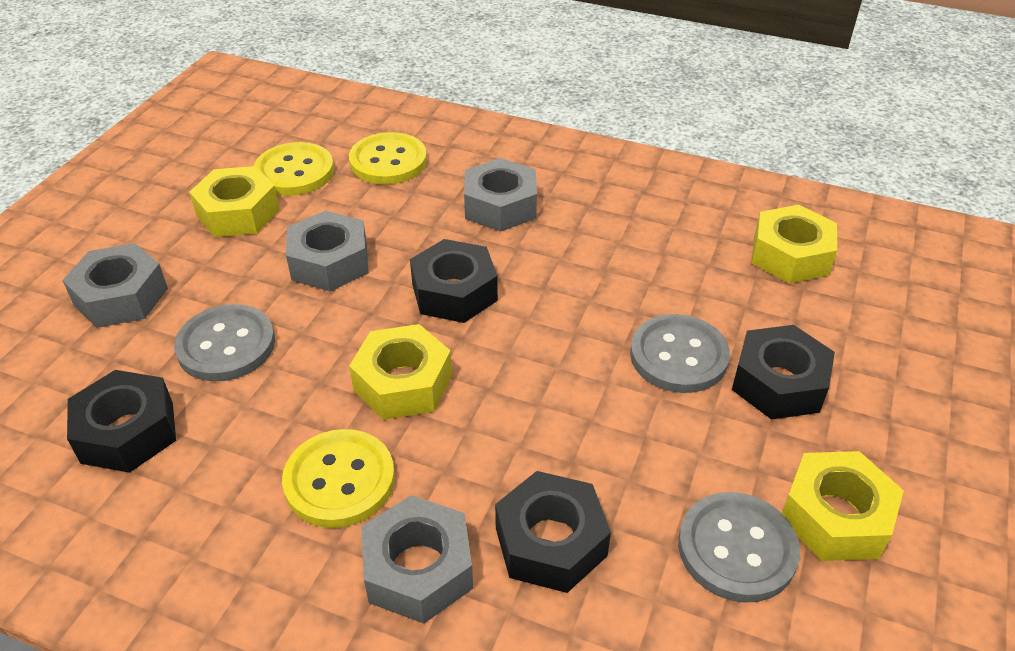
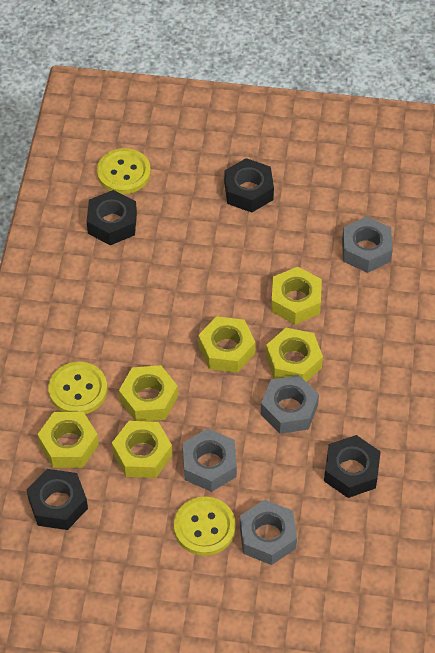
grey button: 3 -> 0
yellow nut: 4 -> 6

